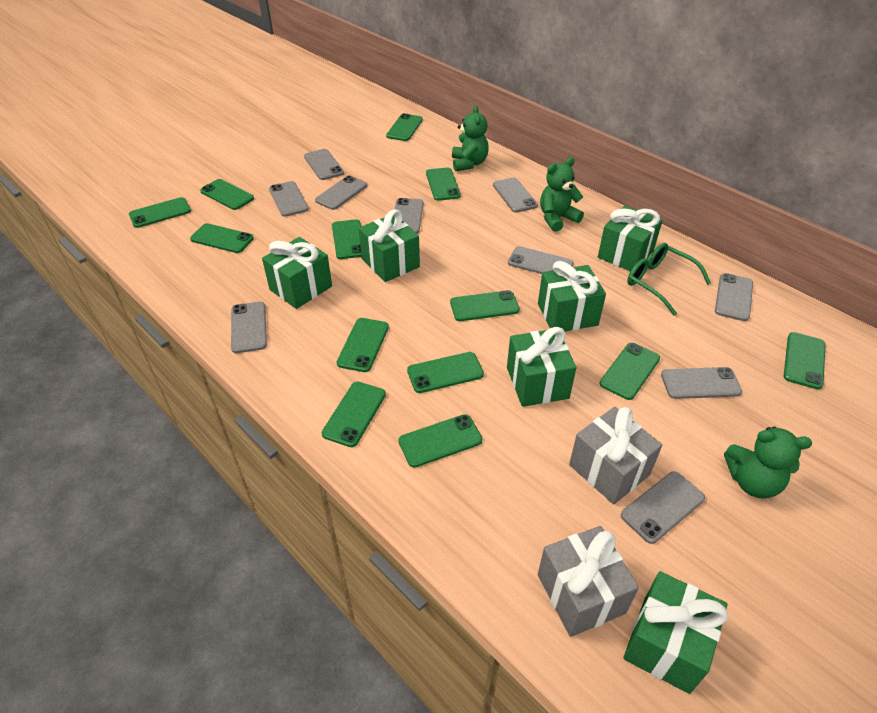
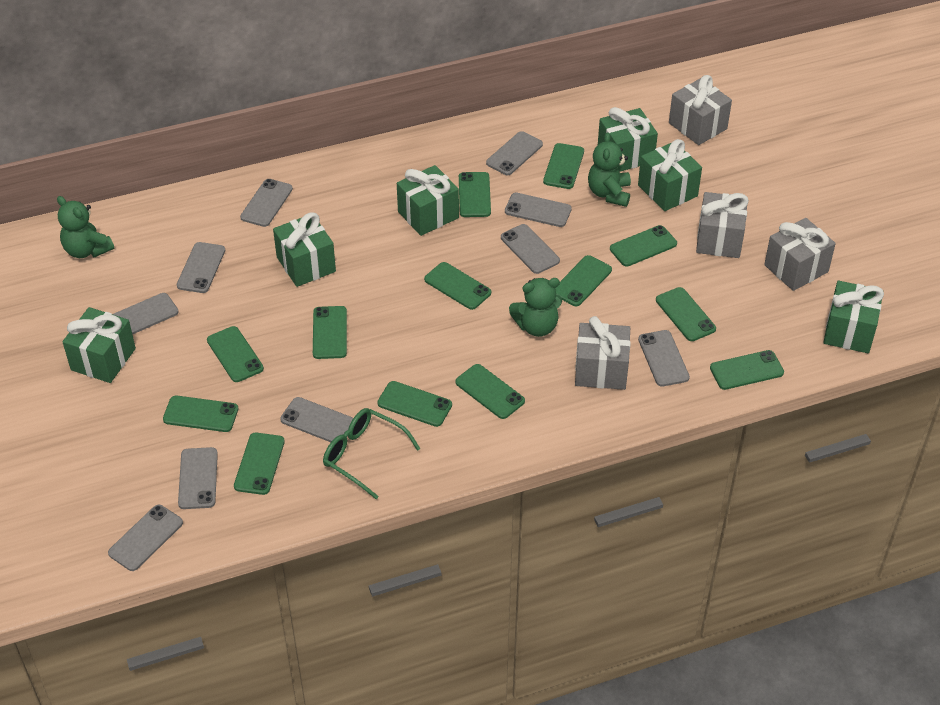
grey gift: 2 -> 4

